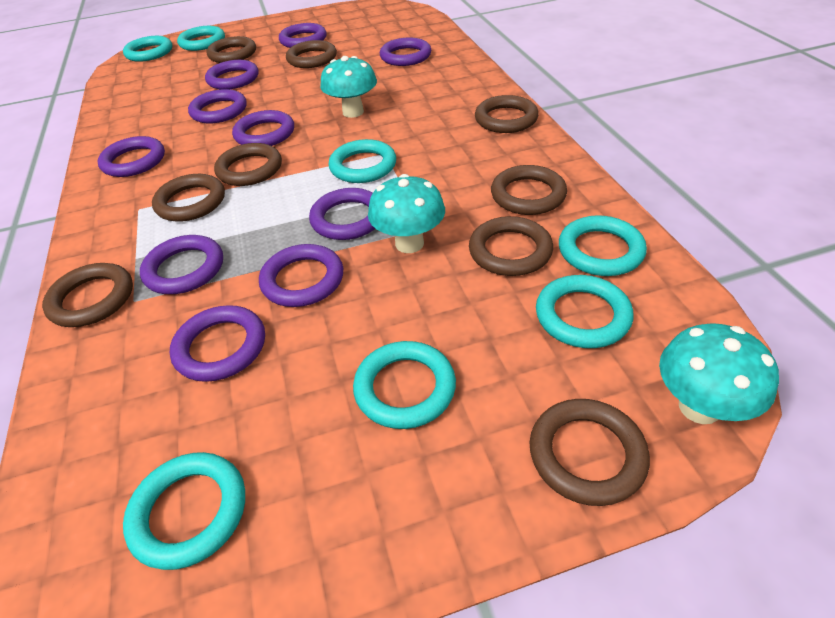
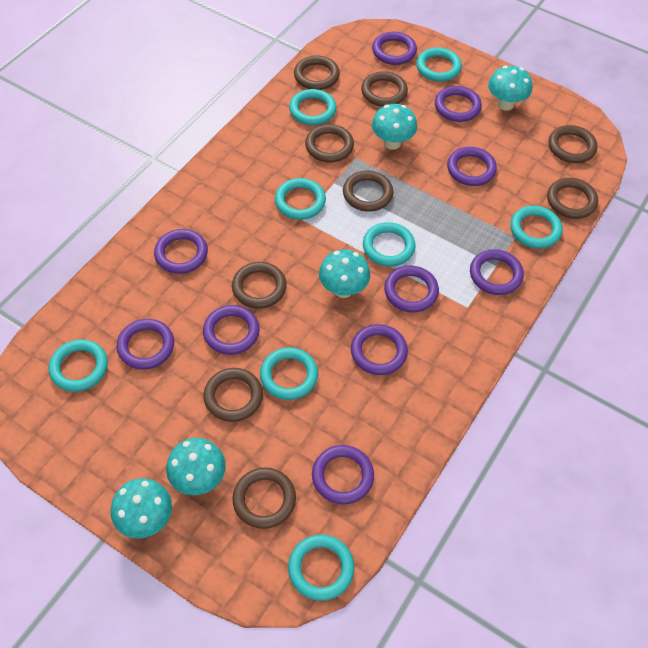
turquoise mushroom: 3 -> 5
turquoise ring: 7 -> 8

